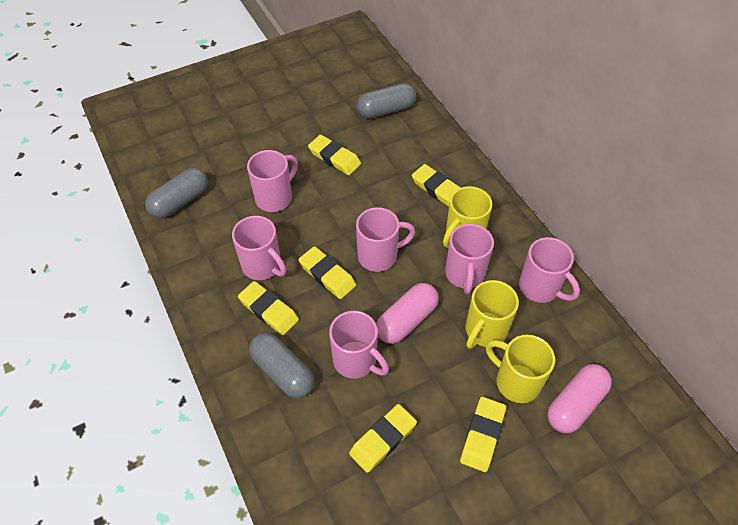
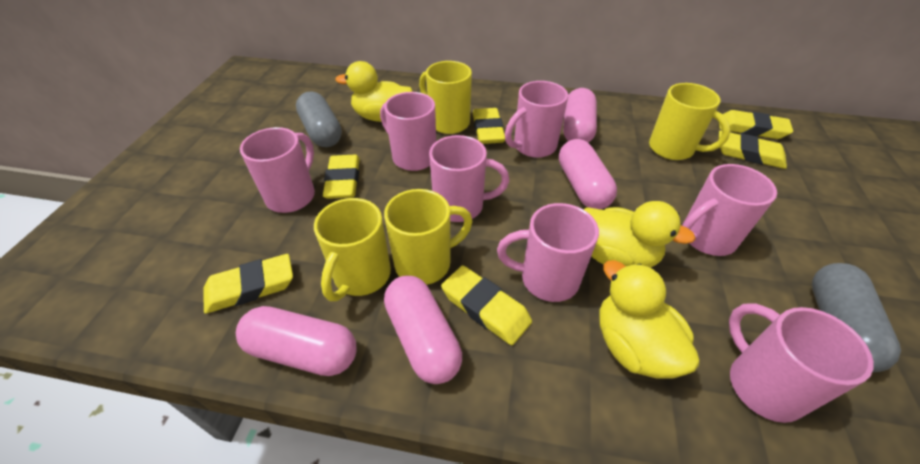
grey capsule: 3 -> 2
pink capsule: 2 -> 4
pink mug: 6 -> 7
yellow duck: 0 -> 3
yellow mug: 3 -> 4

